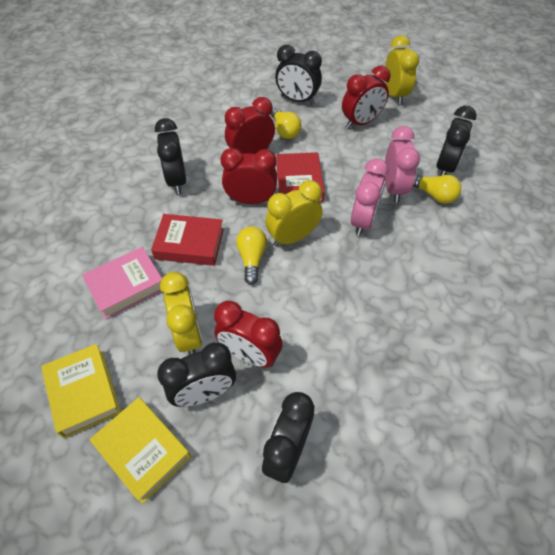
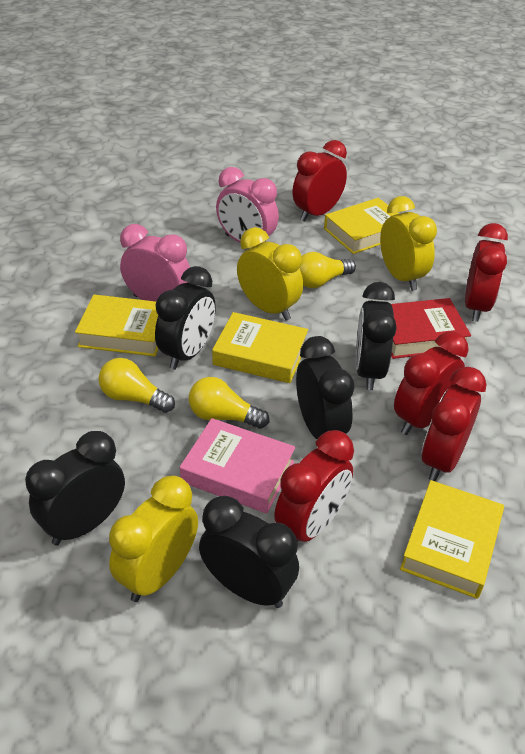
red book: 2 -> 1
red clock: 4 -> 5
yellow book: 2 -> 4

